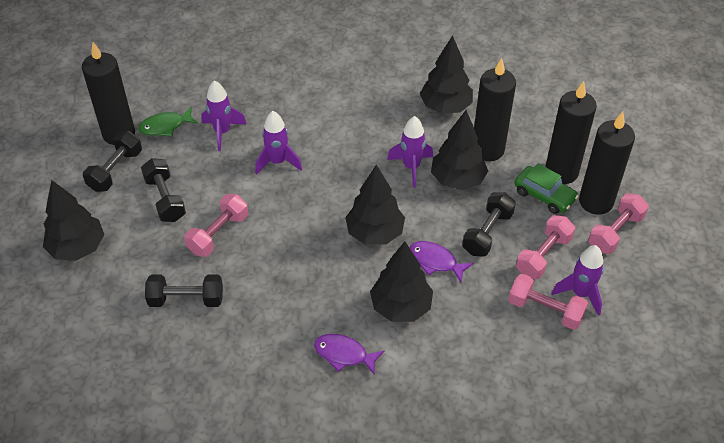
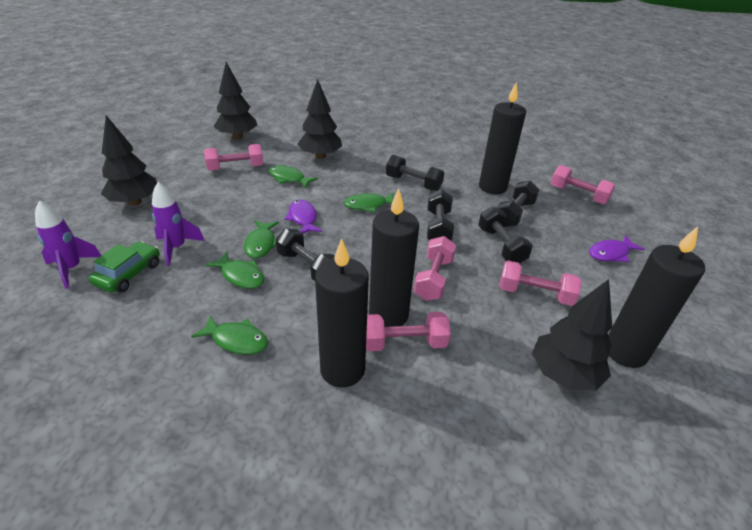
black dumbbell: 4 -> 5
black tree: 5 -> 4
green fish: 1 -> 5
pink dumbbell: 4 -> 5
purple rocket: 4 -> 2

